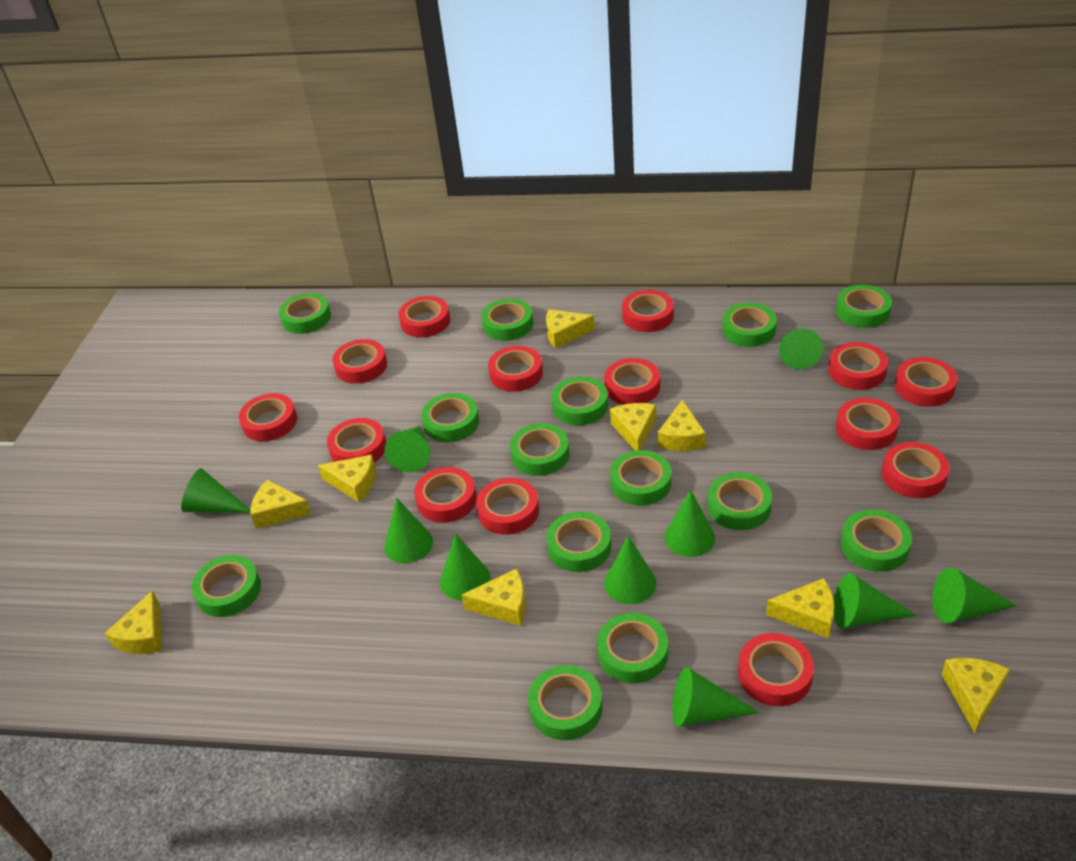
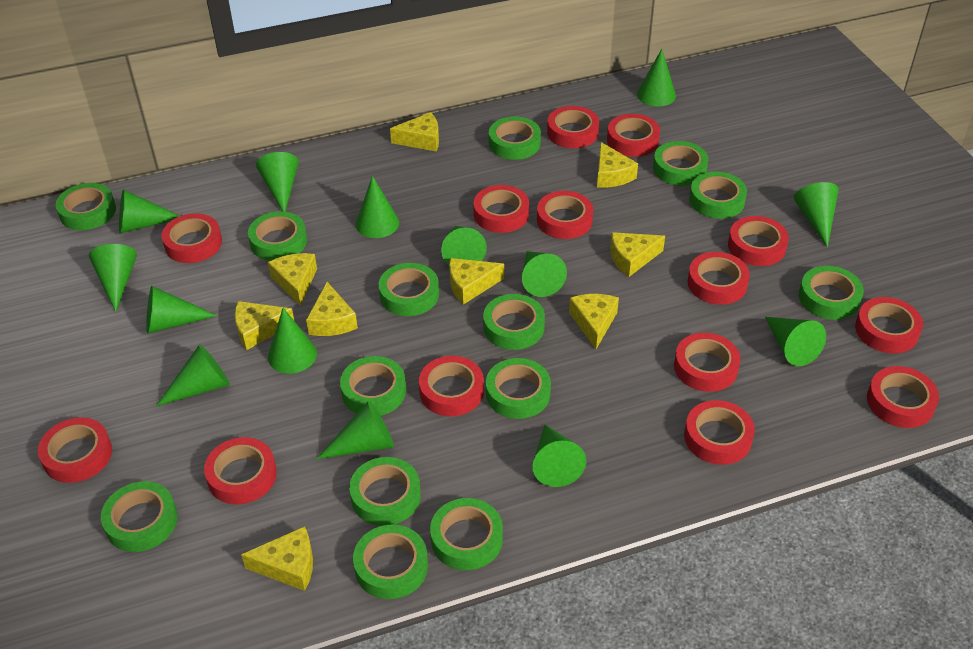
green cone: 10 -> 14

